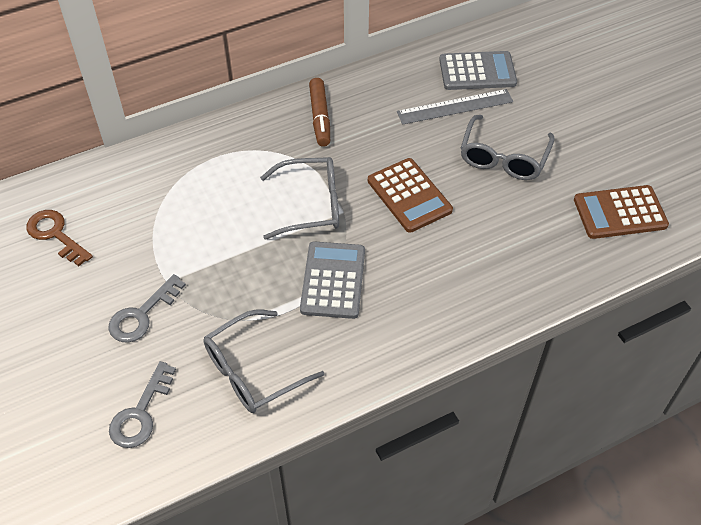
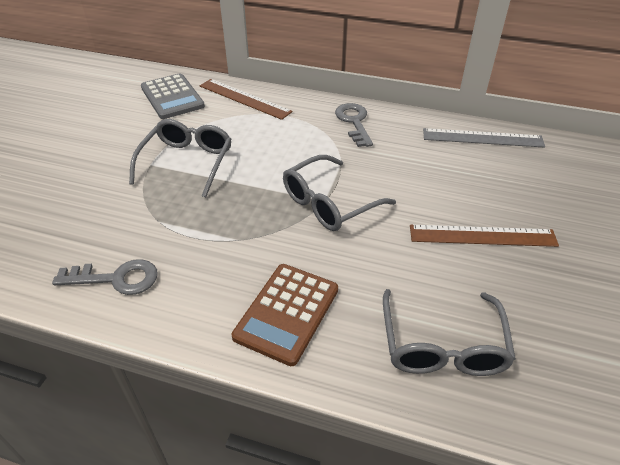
brown calculator: 2 -> 1
brown key: 1 -> 0
brown marker: 1 -> 0
brown ruler: 0 -> 2
grey calculator: 2 -> 1

